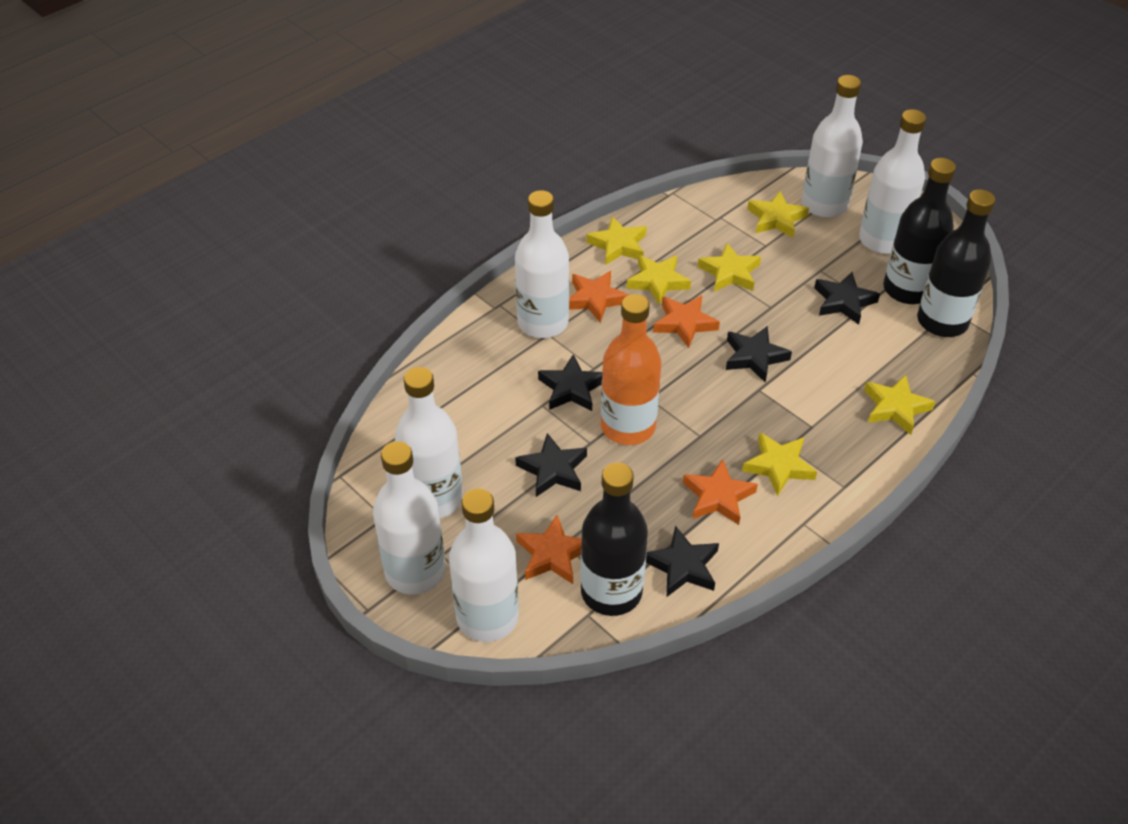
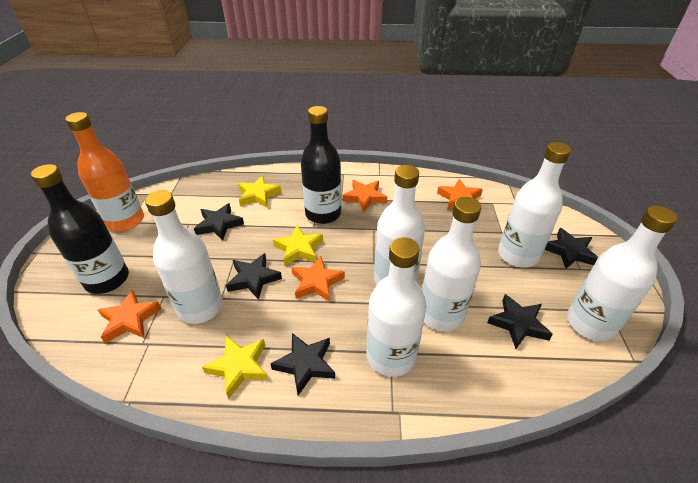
black bottle: 3 -> 2
yellow star: 6 -> 3

